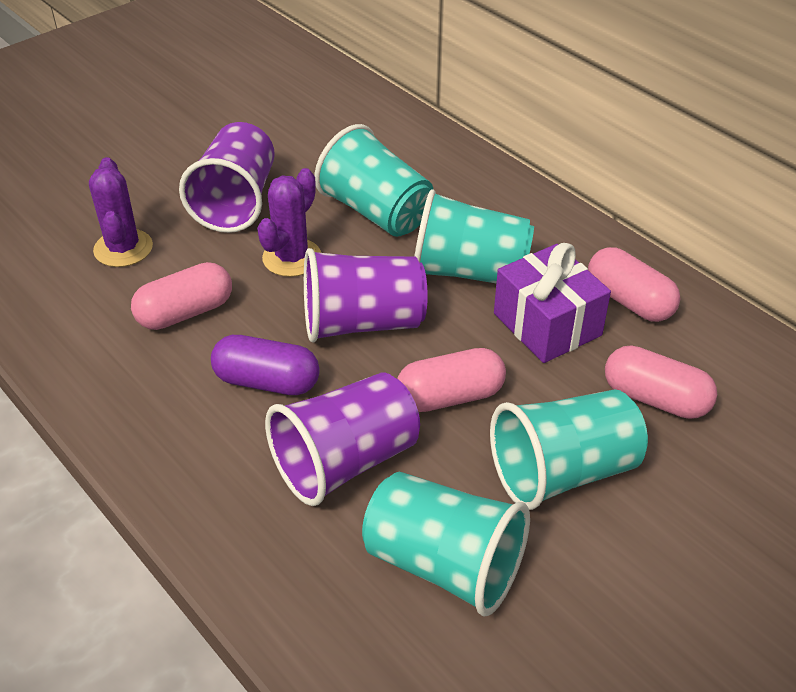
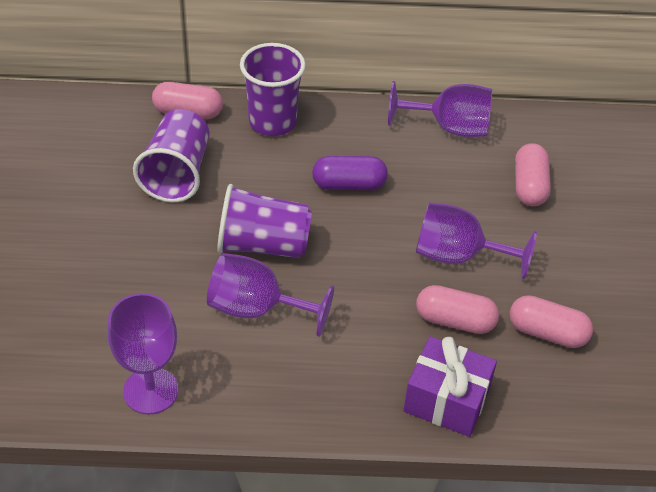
purple cactus: 2 -> 0
purple goblet: 0 -> 4
turquoise cup: 4 -> 0

